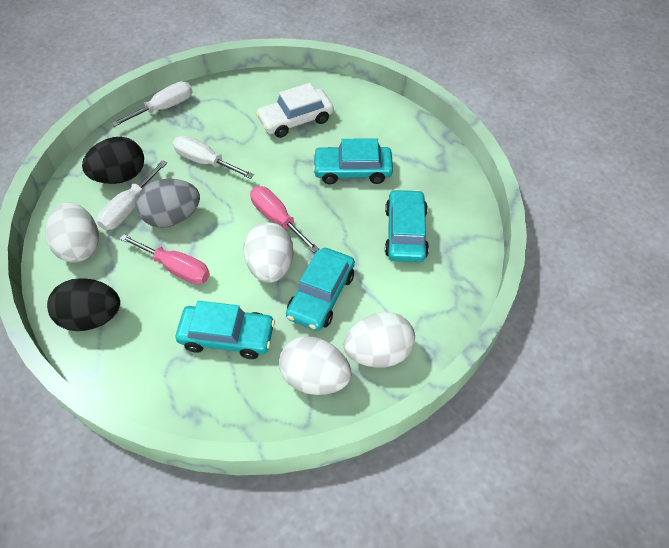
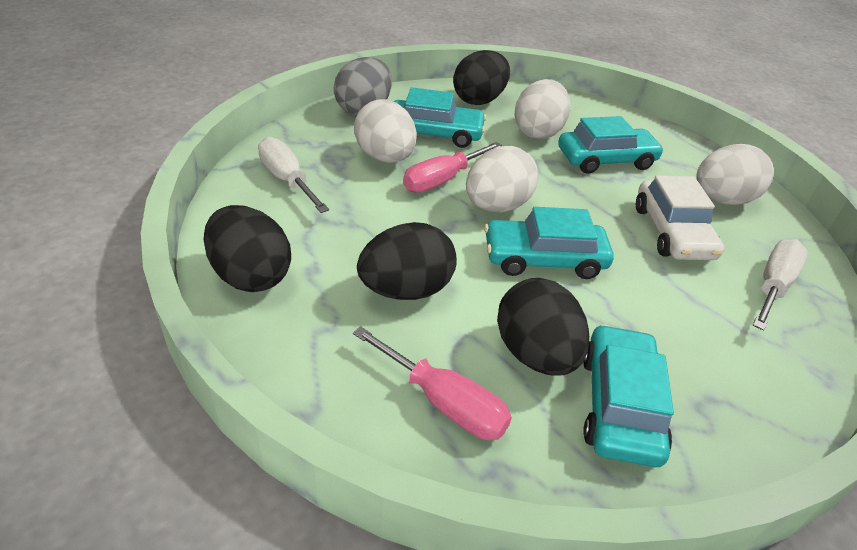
black egg: 2 -> 4
white screwdriver: 3 -> 2

